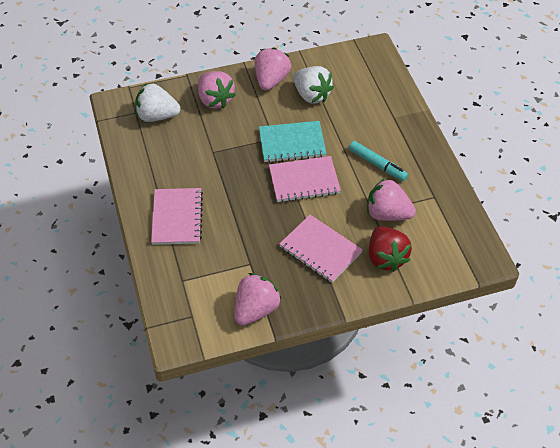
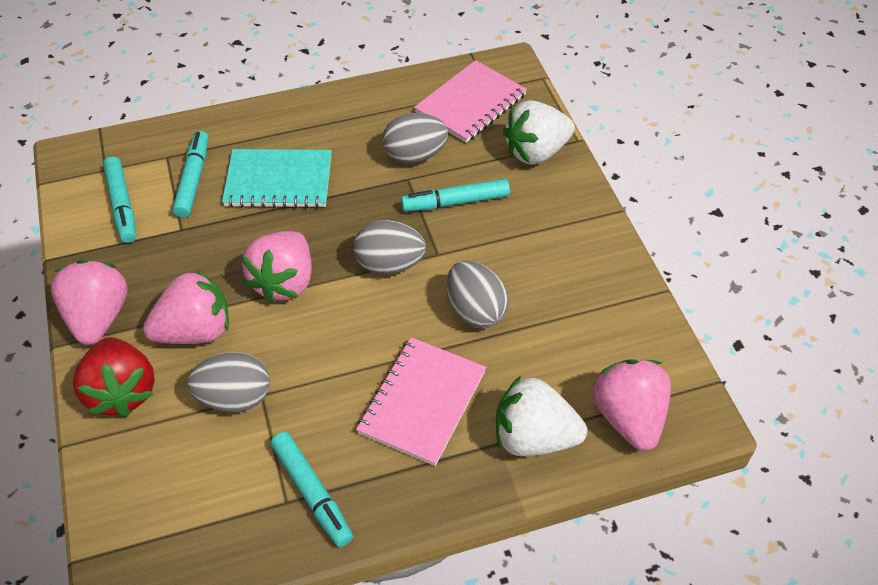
grey egg: 0 -> 4
pink notebook: 3 -> 2
turquoise marker: 1 -> 4

